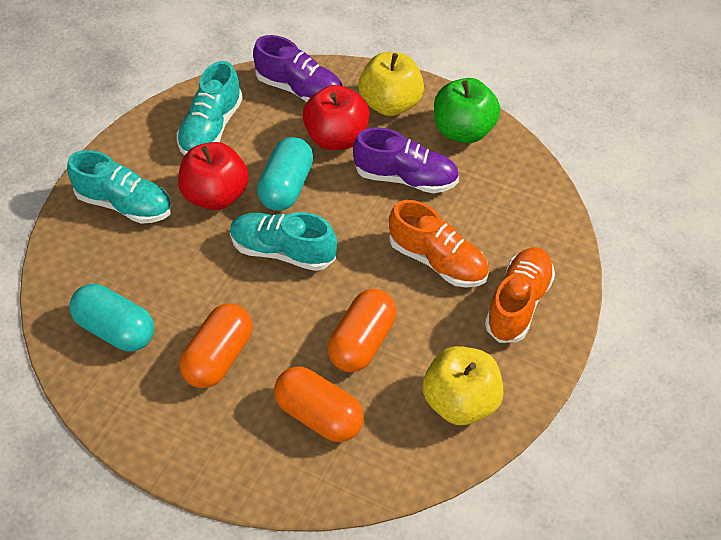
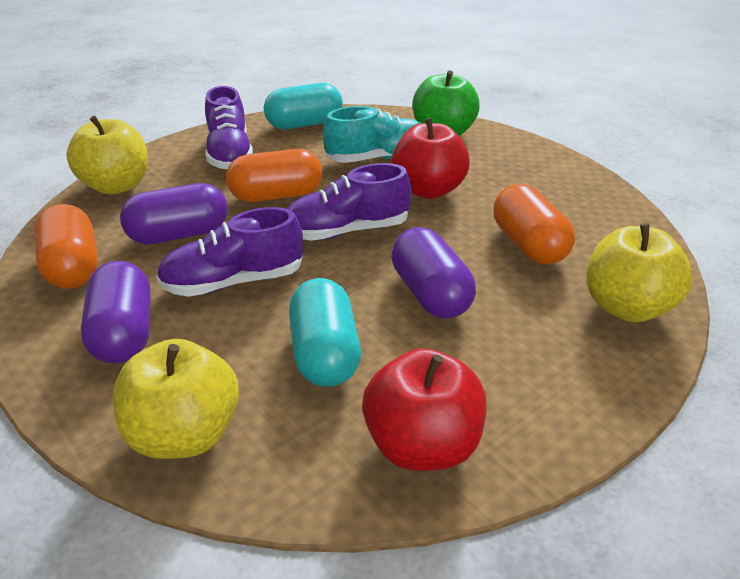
orange shoe: 2 -> 0
purple capsule: 0 -> 3
purple shoe: 2 -> 3
turquoise shoe: 3 -> 1
yellow apple: 2 -> 3

